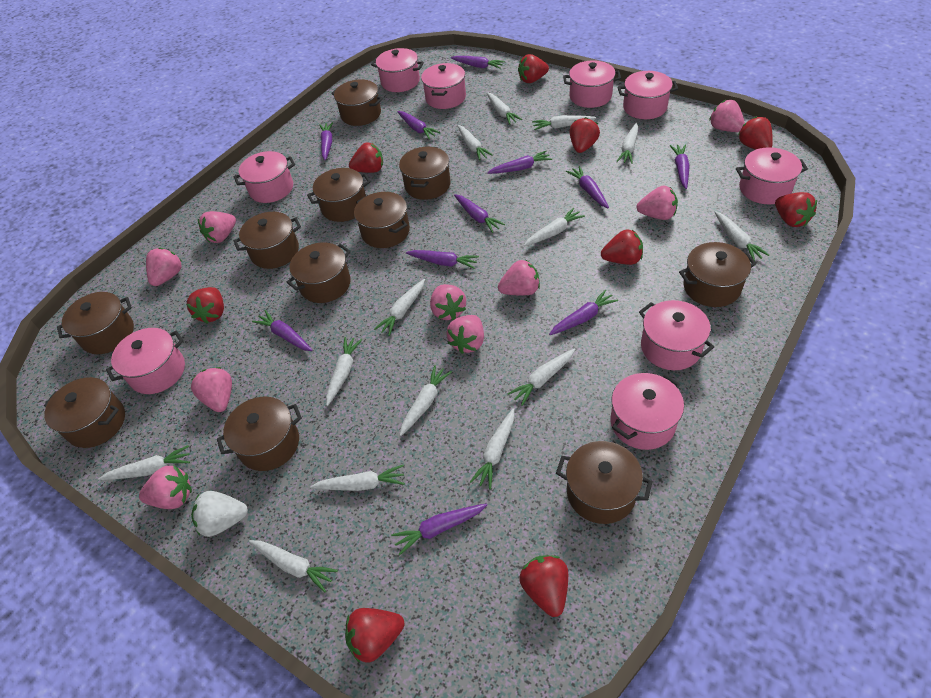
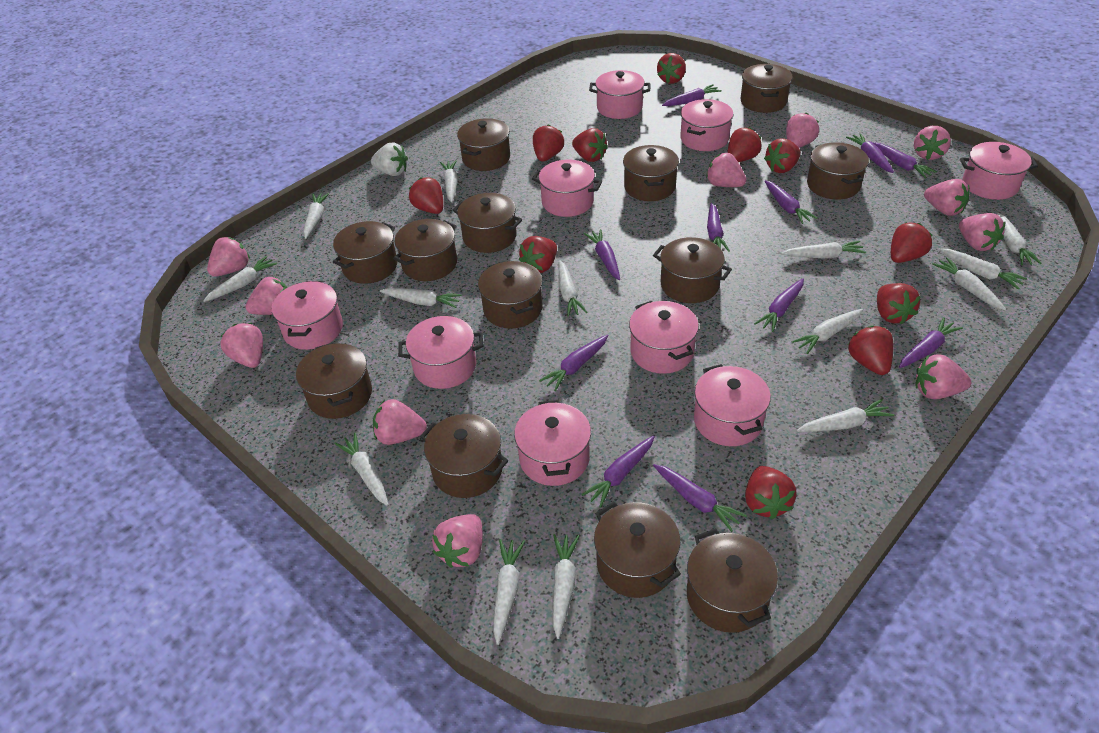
brown pot: 11 -> 13
pink strawberry: 9 -> 11
red strawberry: 9 -> 11

